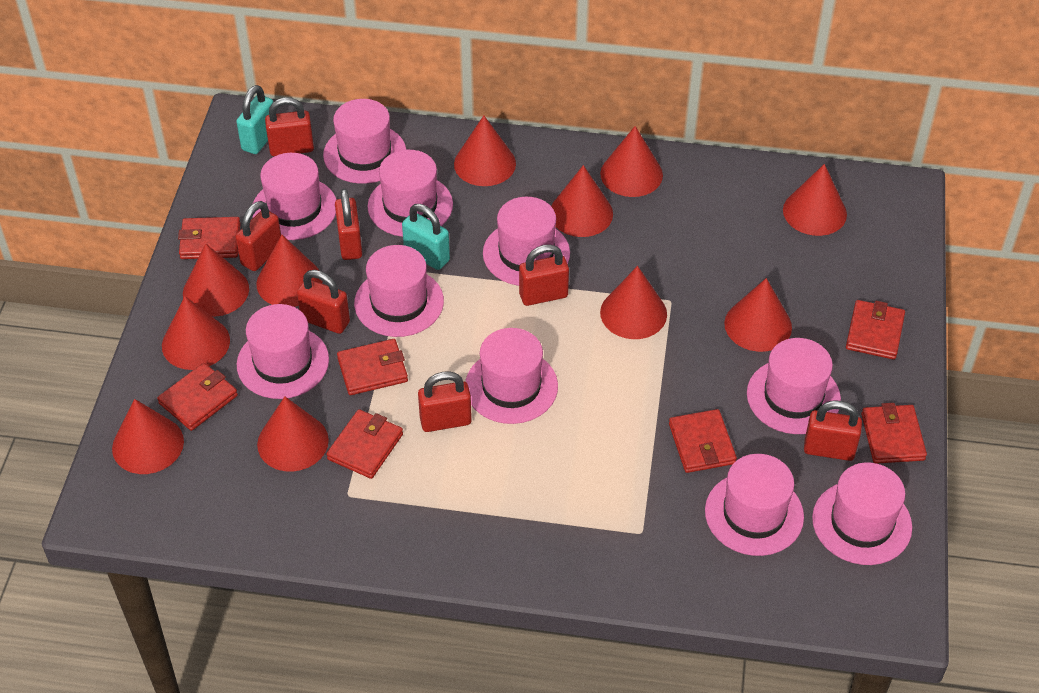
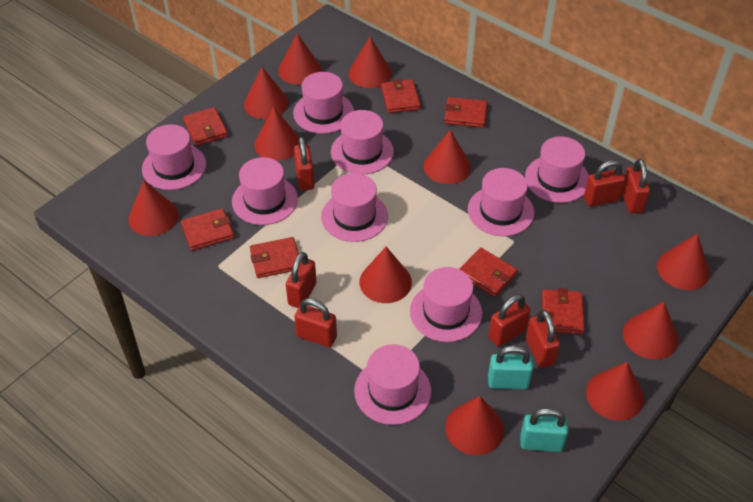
pink hat: 10 -> 9

